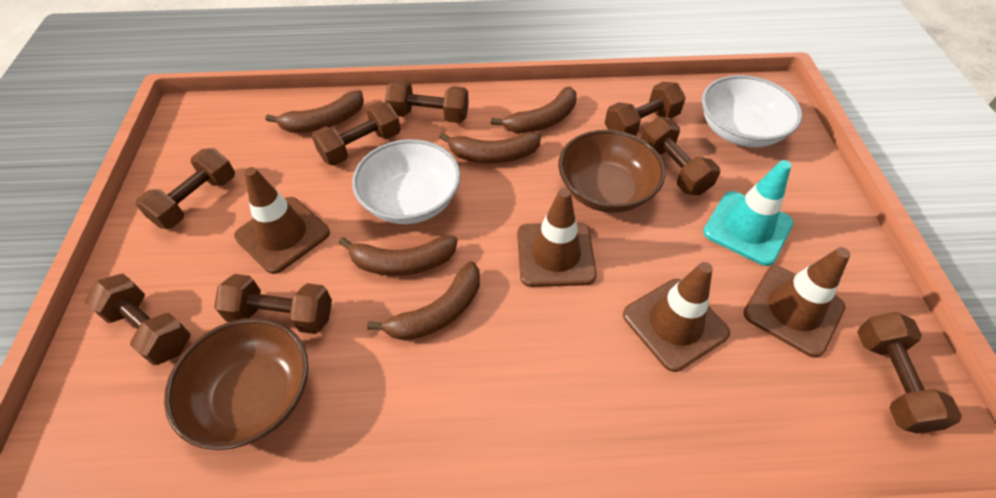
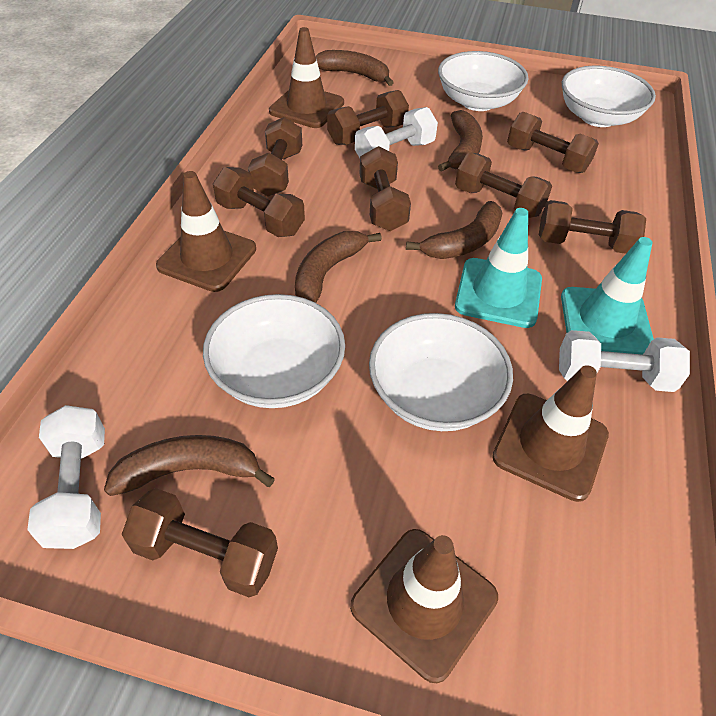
brown bowl: 2 -> 0
turquoise traffic cone: 1 -> 2
white bowl: 2 -> 4
white dumbbell: 0 -> 3

